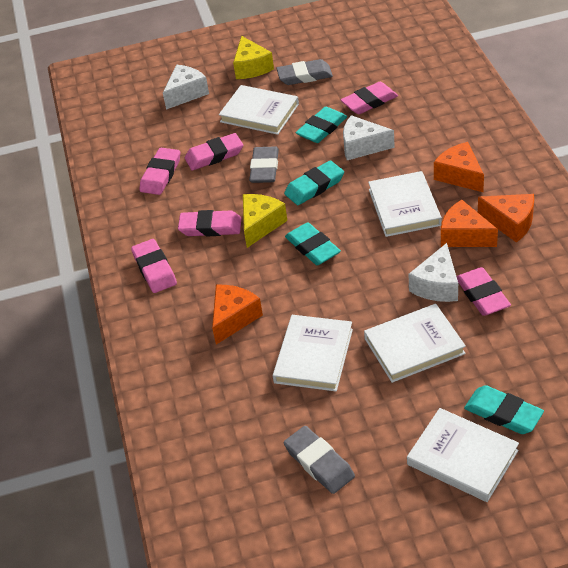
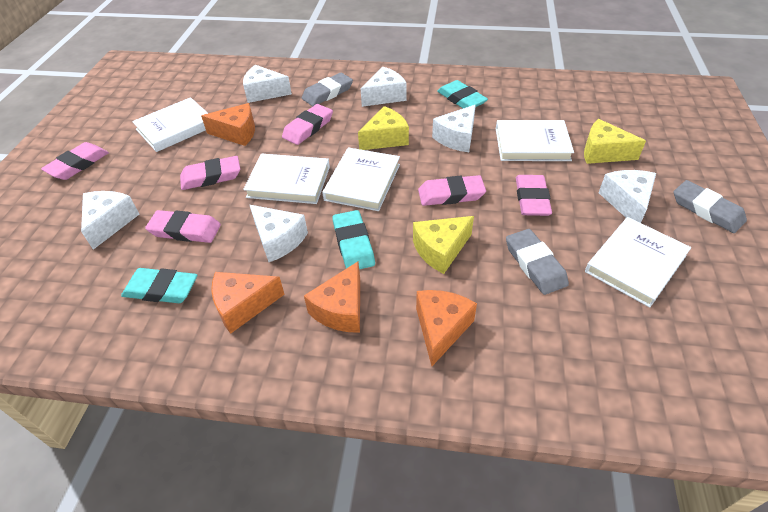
turquoise eraser: 4 -> 3
white cheese: 3 -> 6
yellow cheese: 2 -> 3

